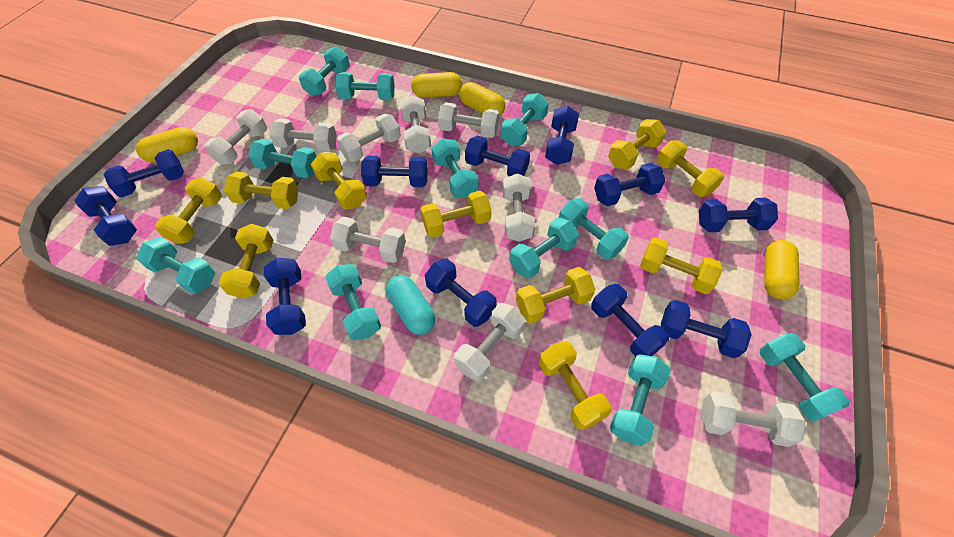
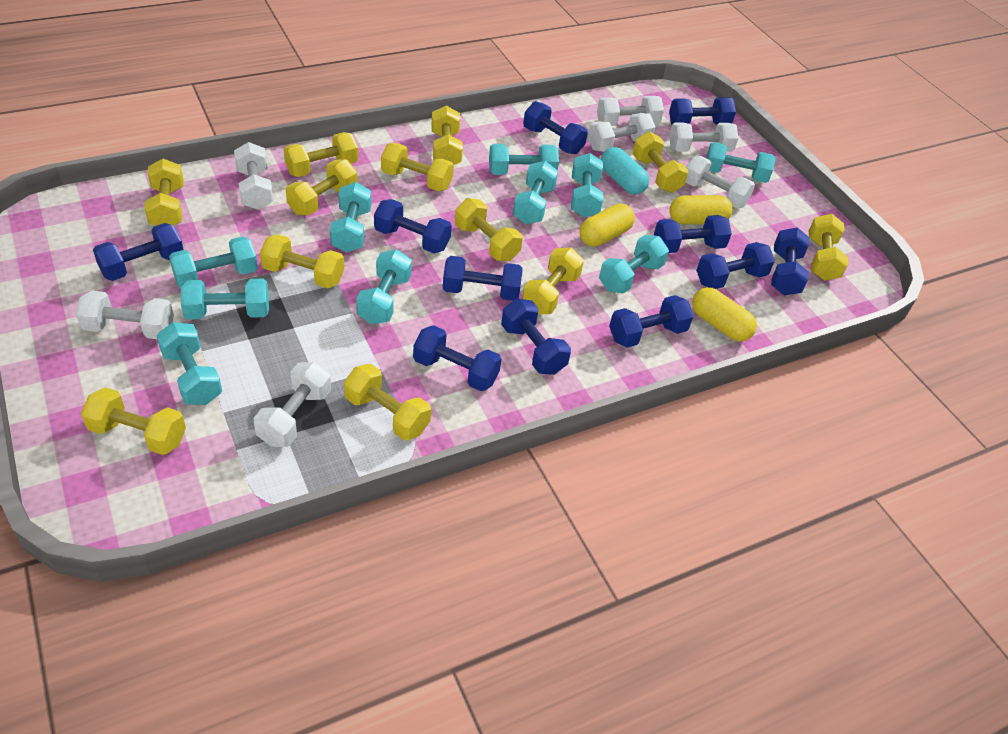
turquoise dumbbell: 11 -> 10
white dumbbell: 9 -> 7
yellow capsule: 4 -> 3
yellow dumbbell: 10 -> 12

